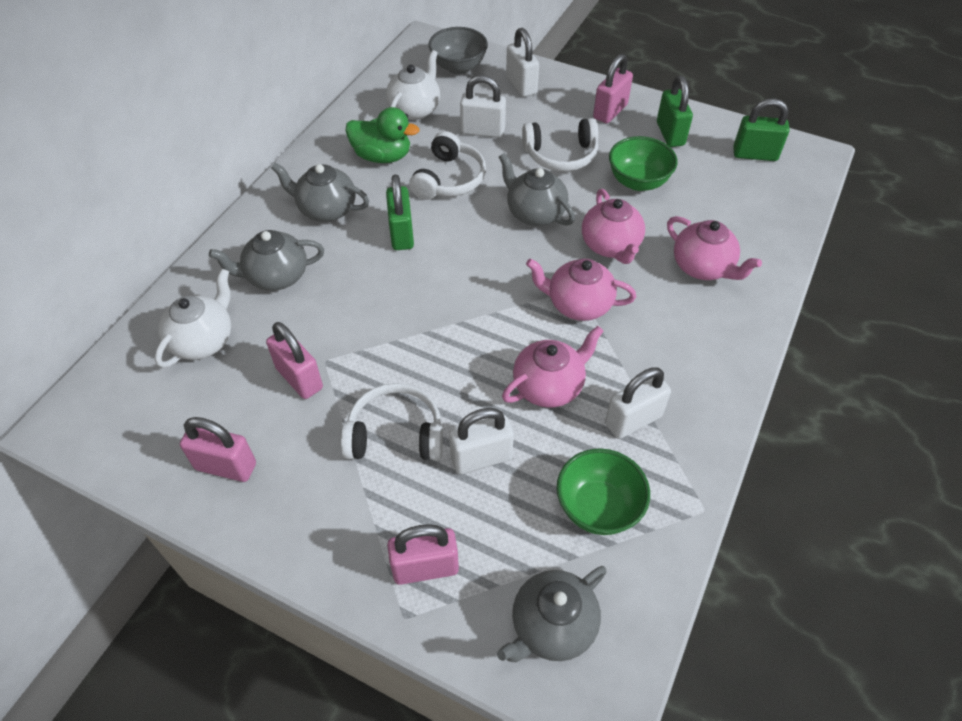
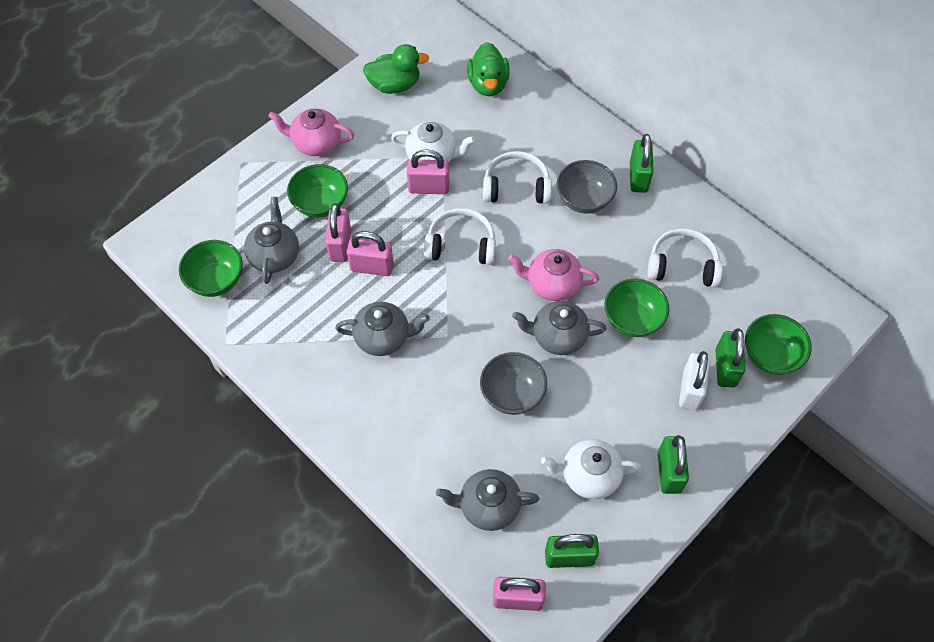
green bowl: 2 -> 4
green duck: 1 -> 2
green padlock: 3 -> 4
grey bowl: 1 -> 2
pink teapot: 4 -> 2
white padlock: 4 -> 1

